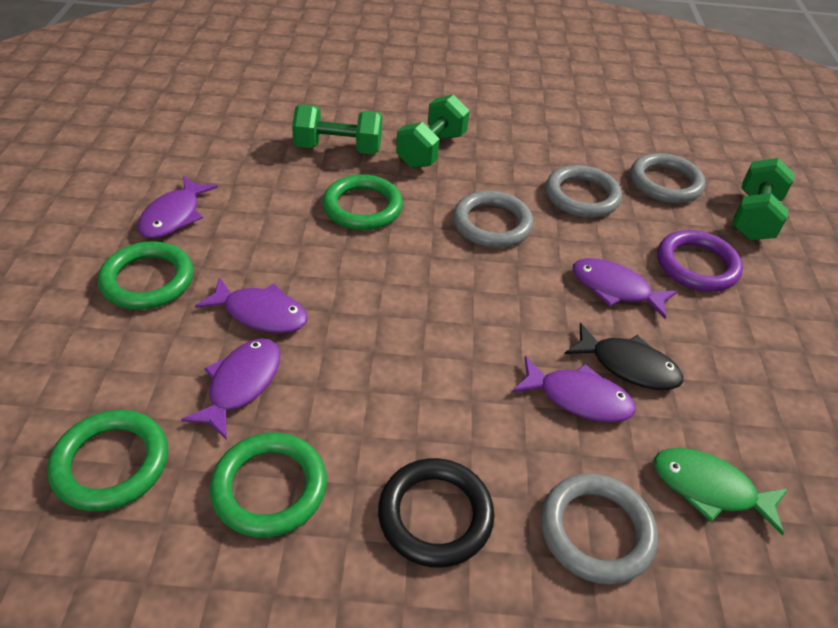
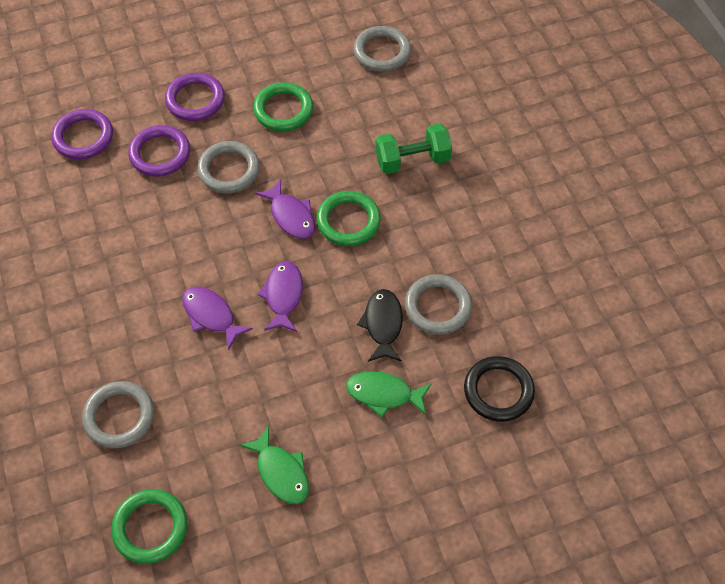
green dumbbell: 3 -> 1
green fish: 1 -> 2
green ring: 4 -> 3
purple fish: 5 -> 3
purple ring: 1 -> 3

